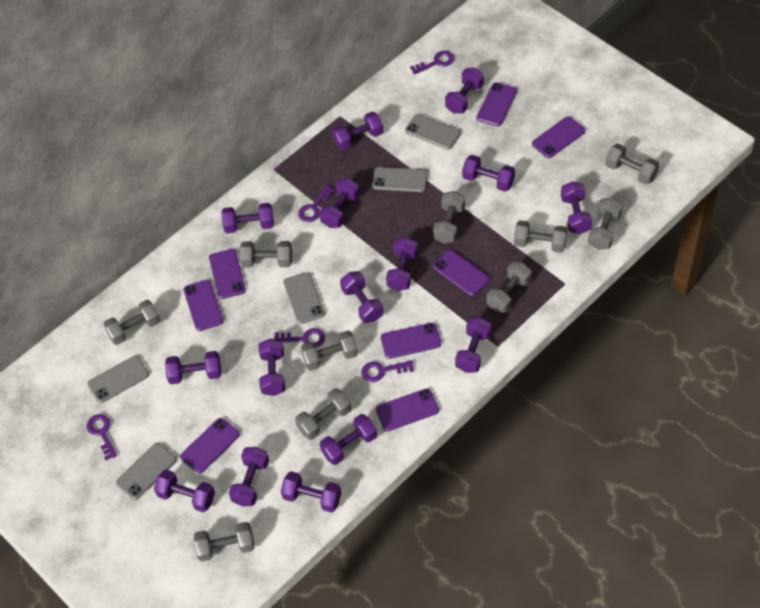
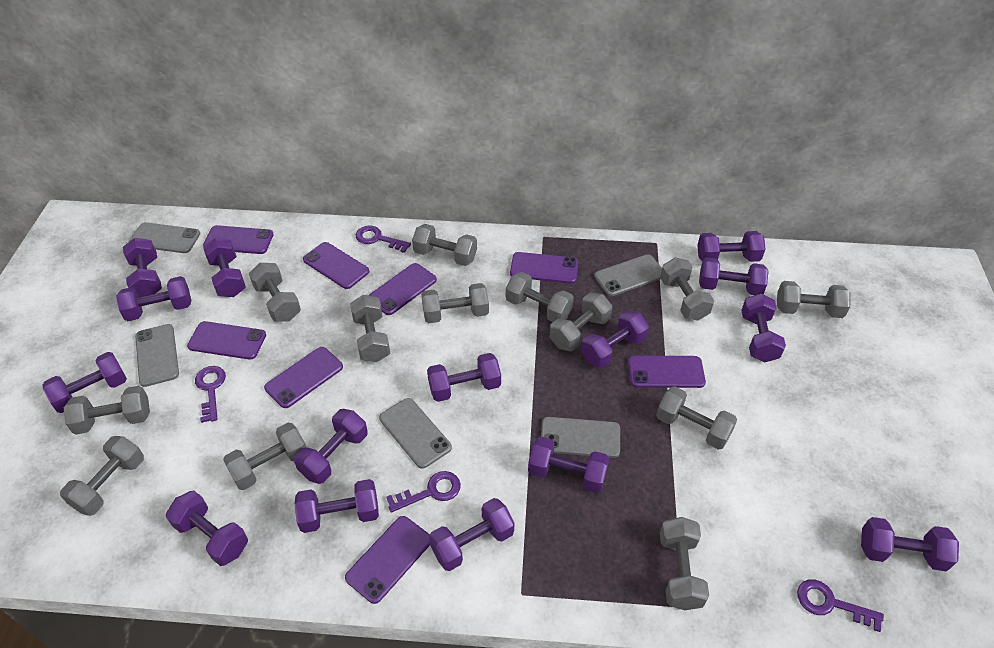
grey dumbbell: 10 -> 13
purple key: 5 -> 4

